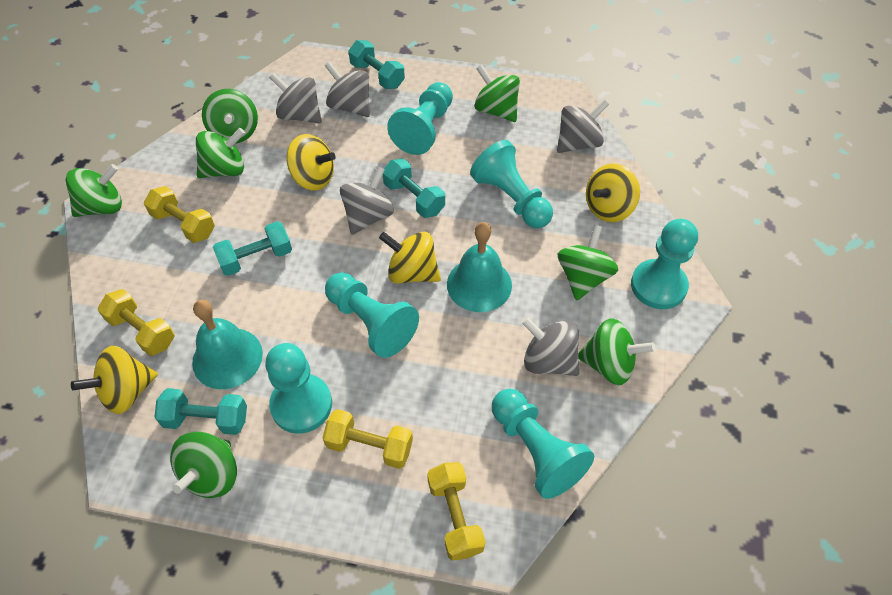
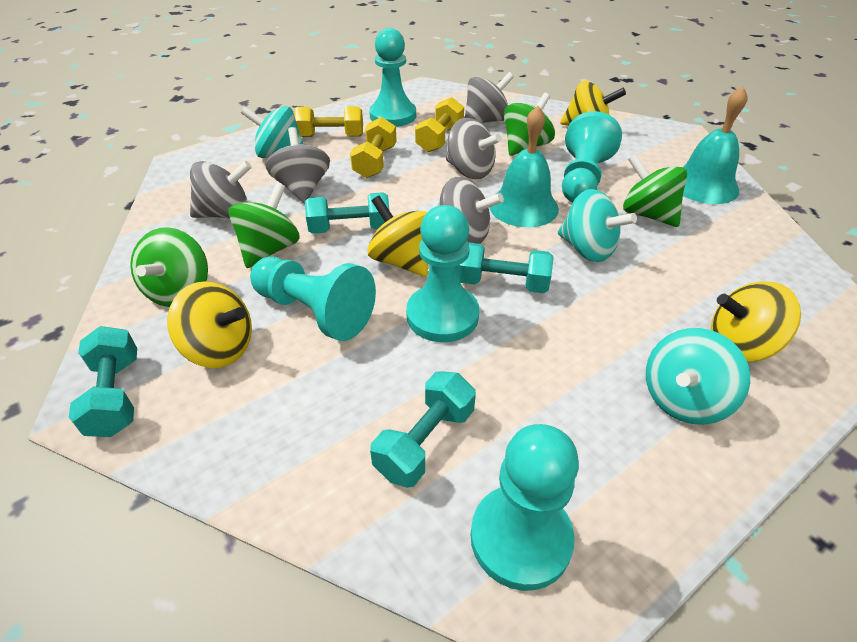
green spinning top: 7 -> 4
turquoise pawn: 6 -> 5
turquoise spinning top: 0 -> 3
yellow dumbbell: 4 -> 3

